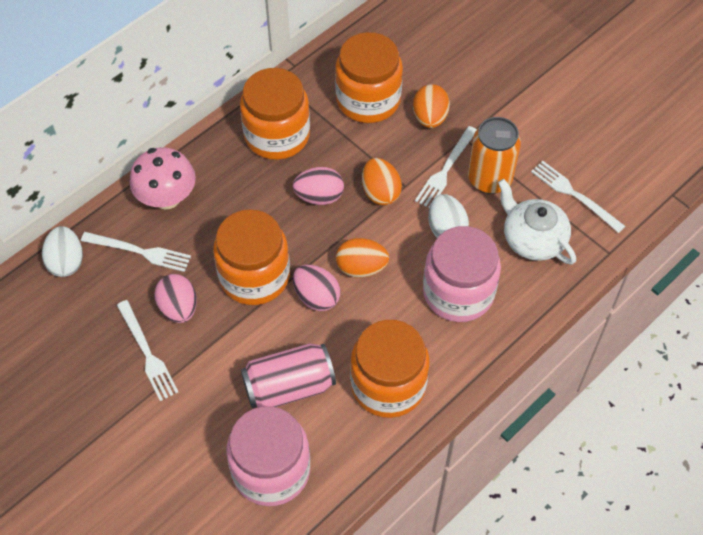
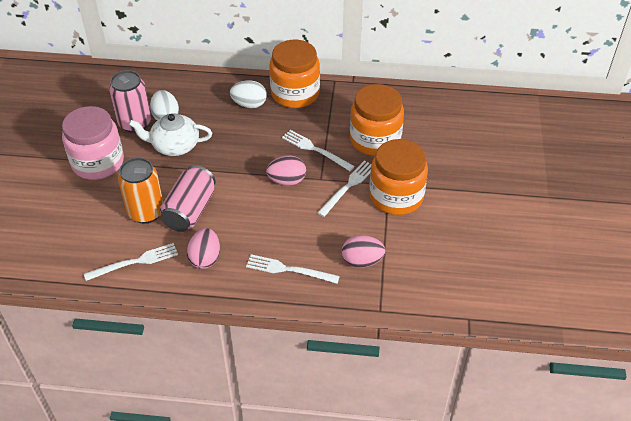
orange egg: 3 -> 0
orange jar: 4 -> 3
pink can: 1 -> 2
pink jar: 2 -> 1
pink mushroom: 1 -> 0

